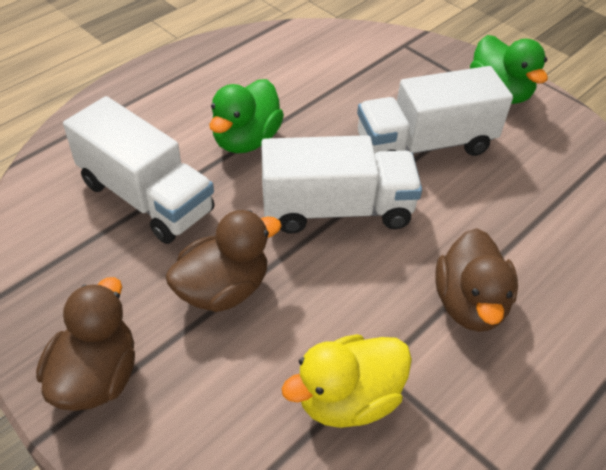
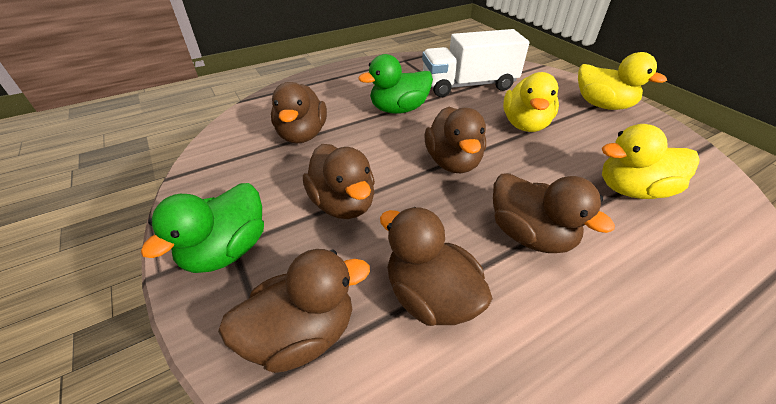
brown duck: 3 -> 6
white truck: 3 -> 1
yellow duck: 1 -> 3

